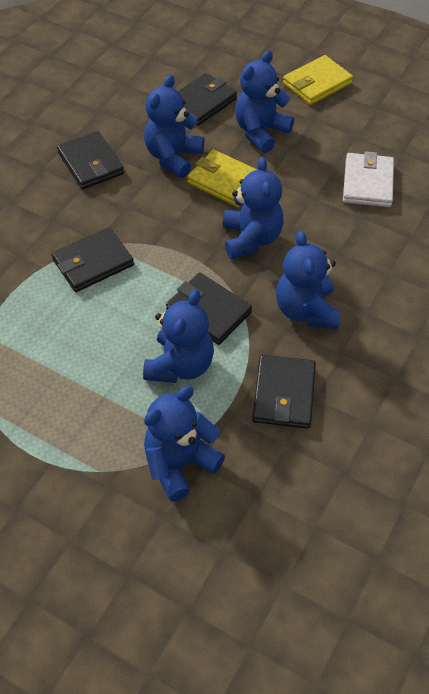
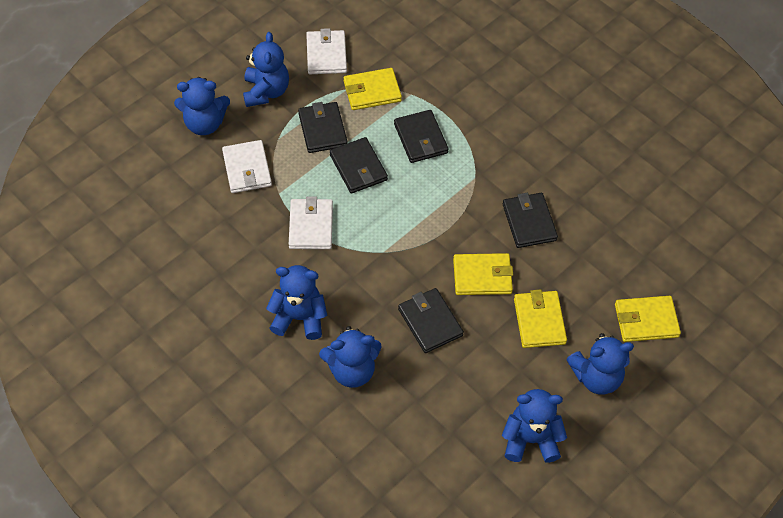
white wallet: 1 -> 3
yellow wallet: 2 -> 4

